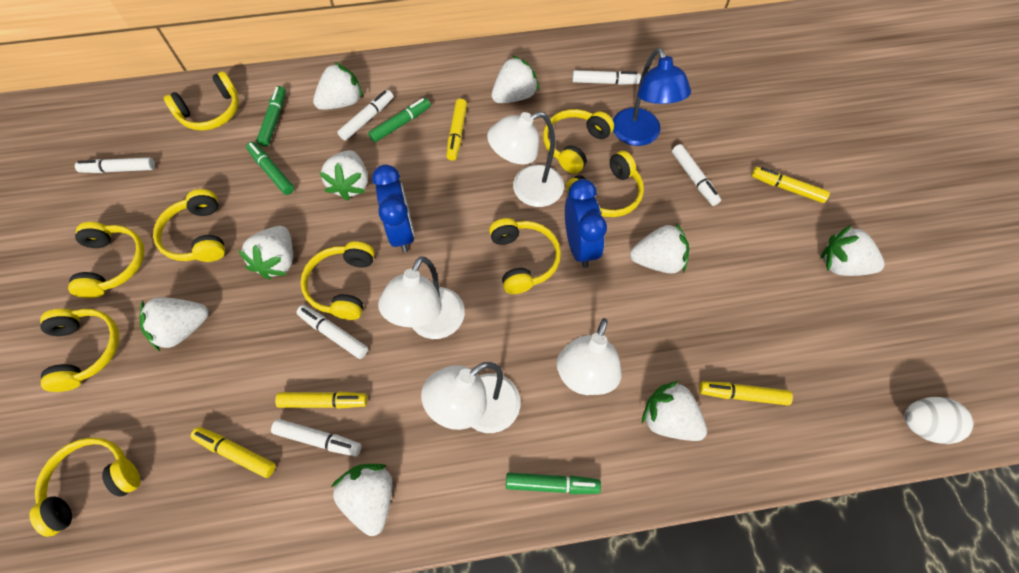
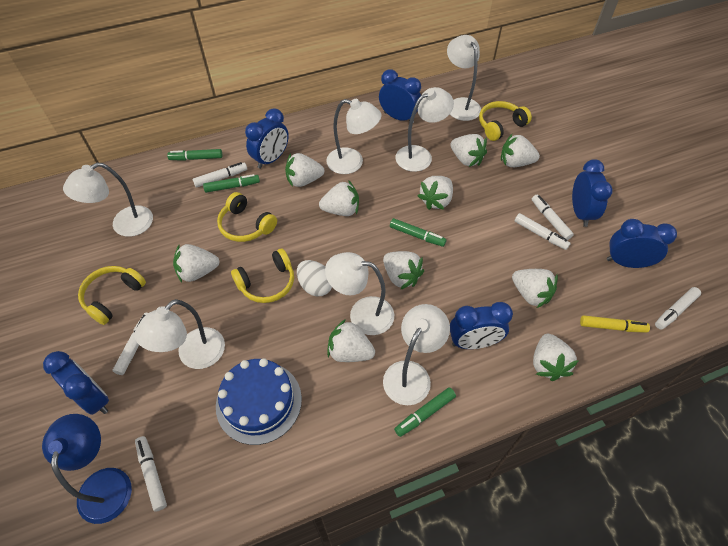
blue cake: 0 -> 1
blue clock: 2 -> 6
white lamp: 4 -> 7
white strawberry: 9 -> 10
yellow headphones: 9 -> 4
yellow marker: 5 -> 1

